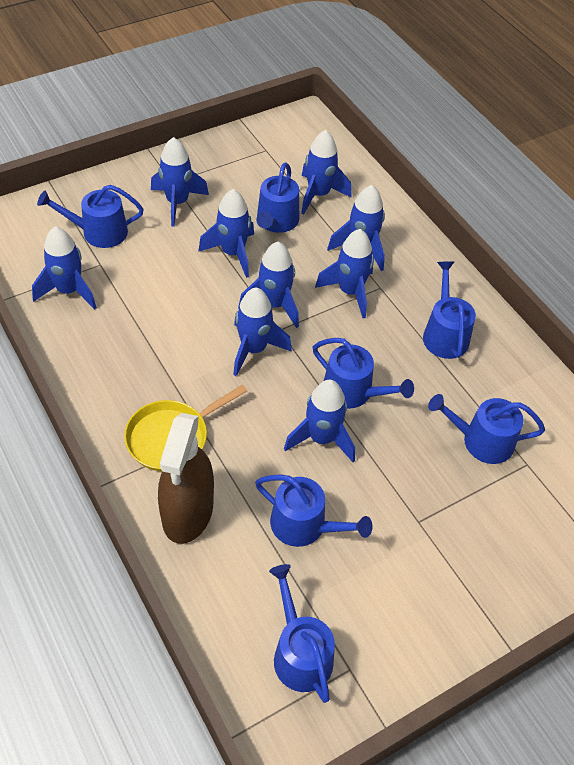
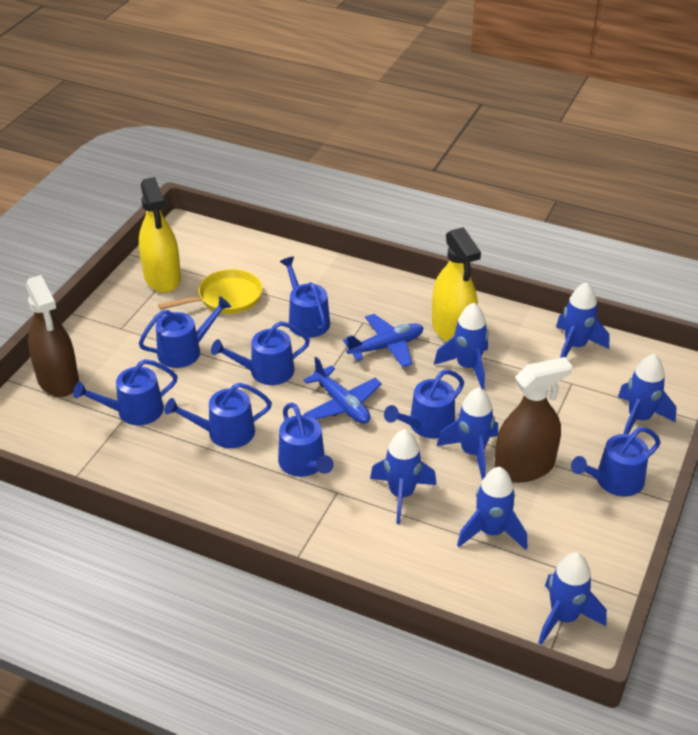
blue plane: 0 -> 2
blue rocket: 9 -> 7
blue watering can: 7 -> 8
brown spray bottle: 1 -> 2
yellow spray bottle: 0 -> 2

